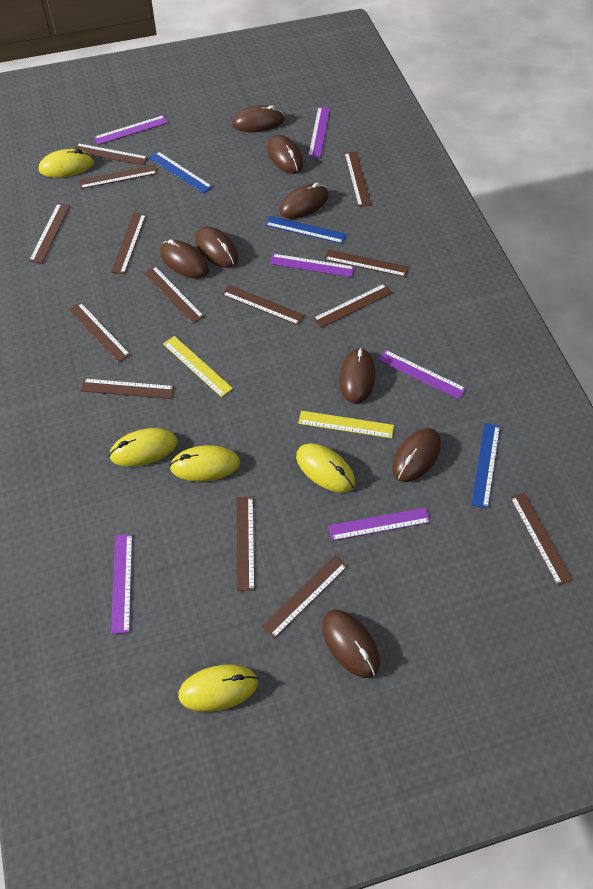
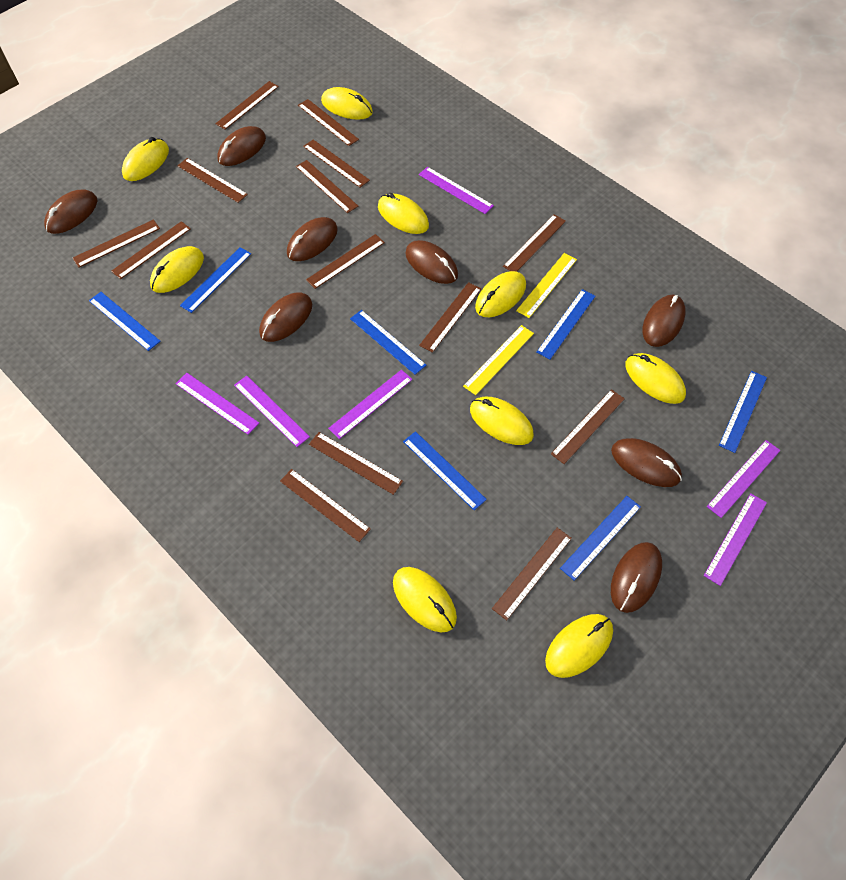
blue ruler: 3 -> 7
yellow mouse: 5 -> 9

